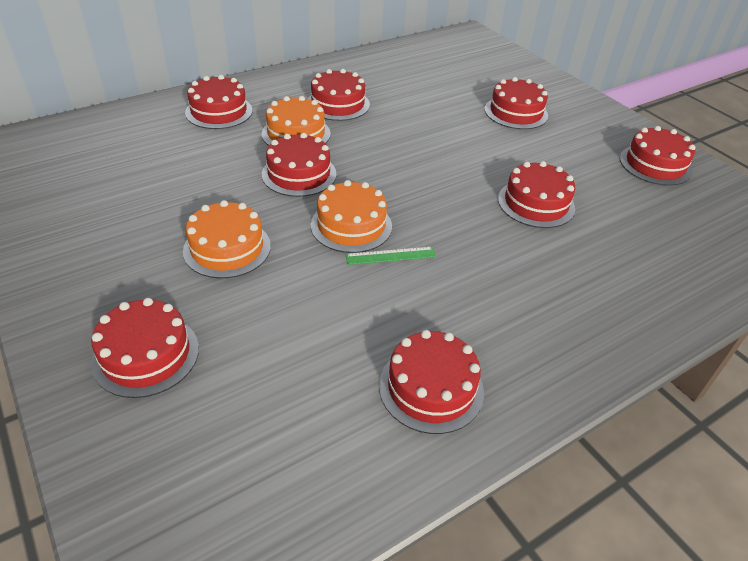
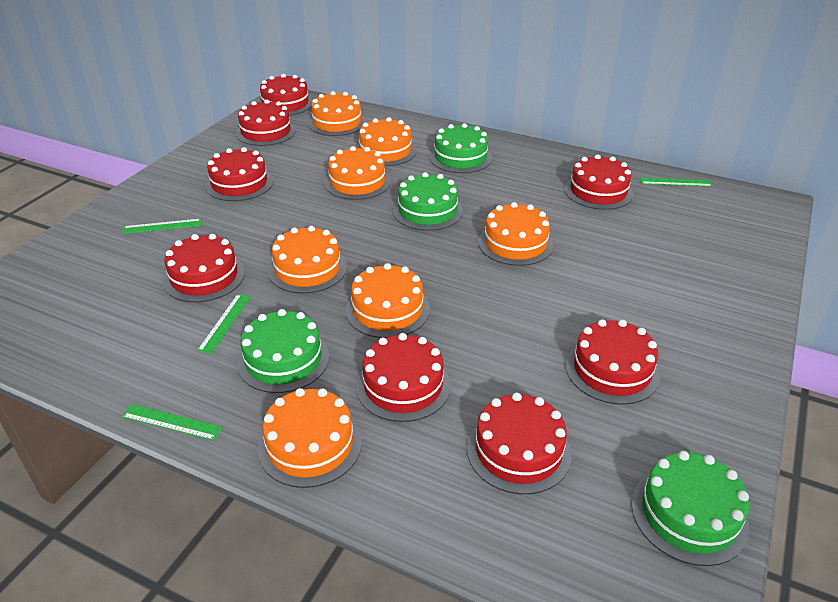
green cake: 0 -> 4
green ruler: 1 -> 4
orange cake: 3 -> 7

